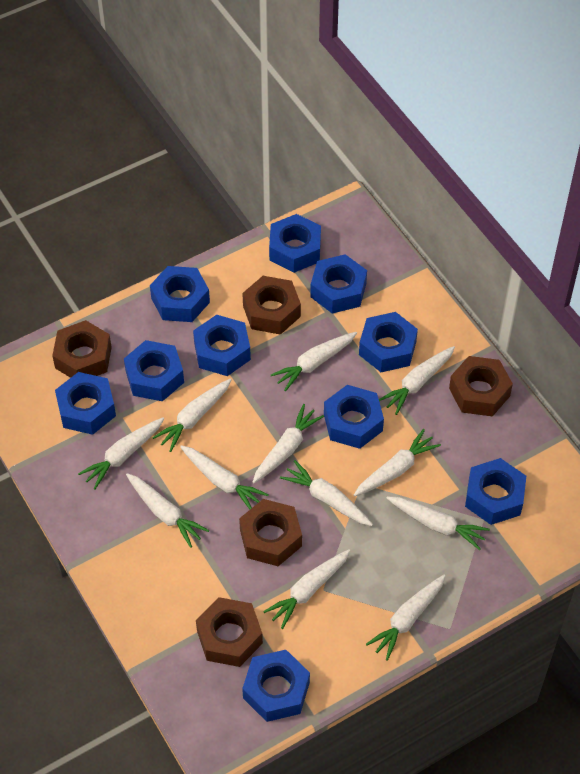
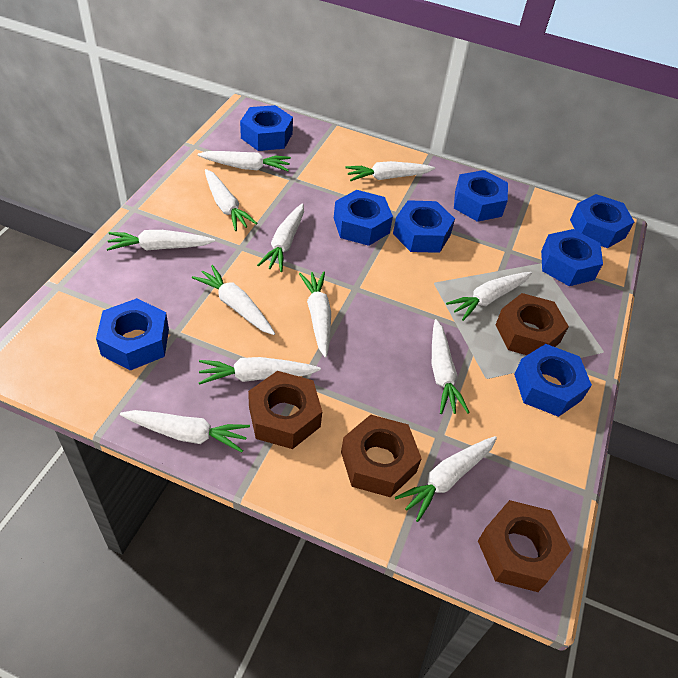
blue nut: 10 -> 8
brown nut: 5 -> 4

